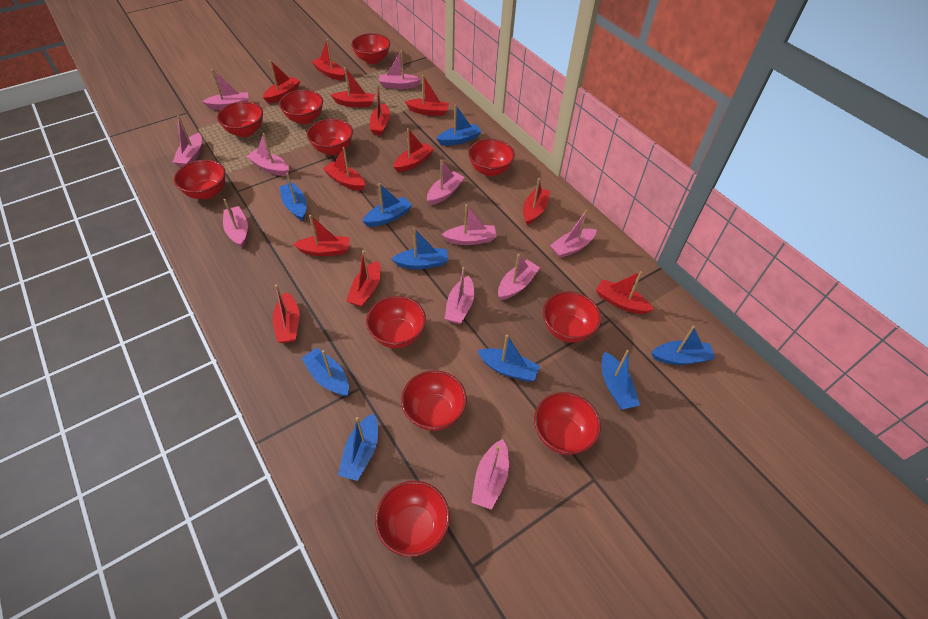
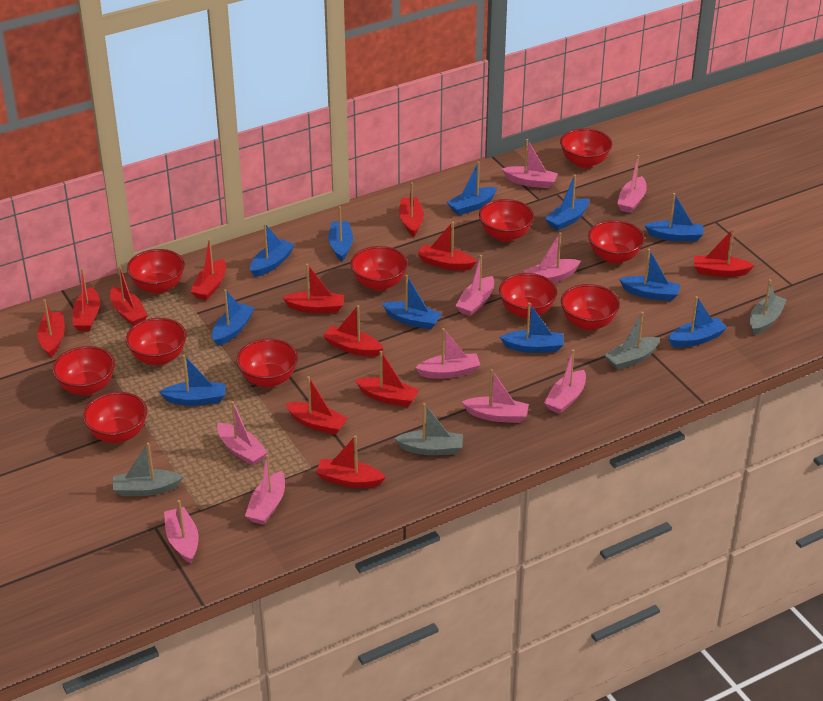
blue boat: 9 -> 11
grey boat: 0 -> 4
pink boat: 11 -> 10

